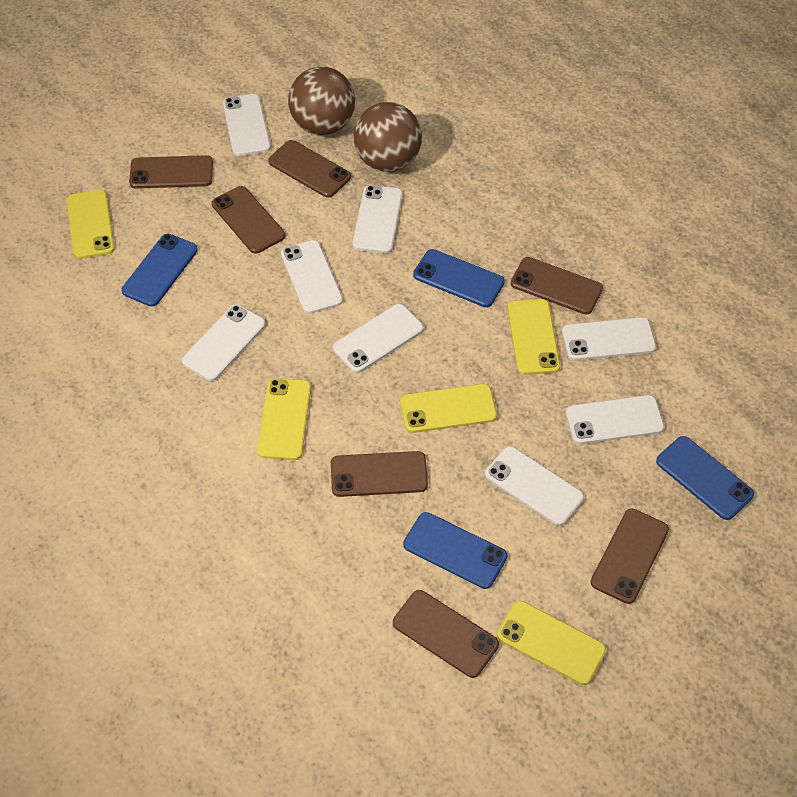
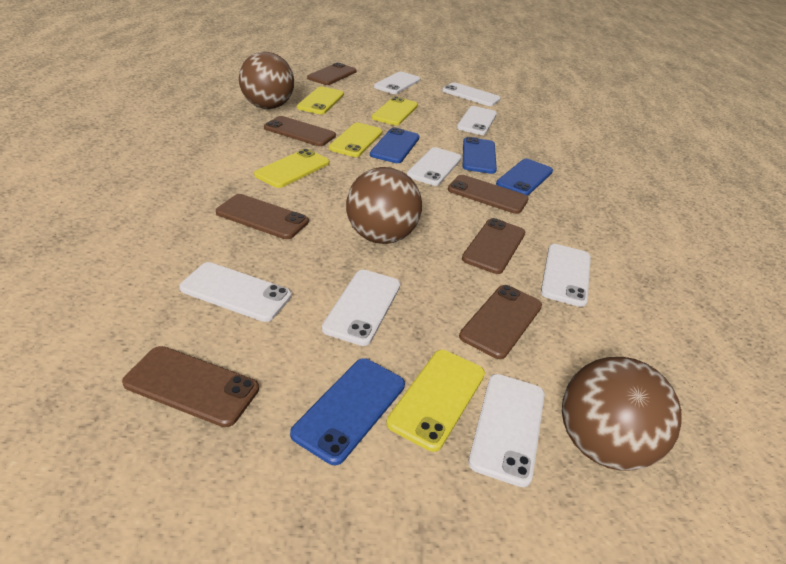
brown ball: 2 -> 3

